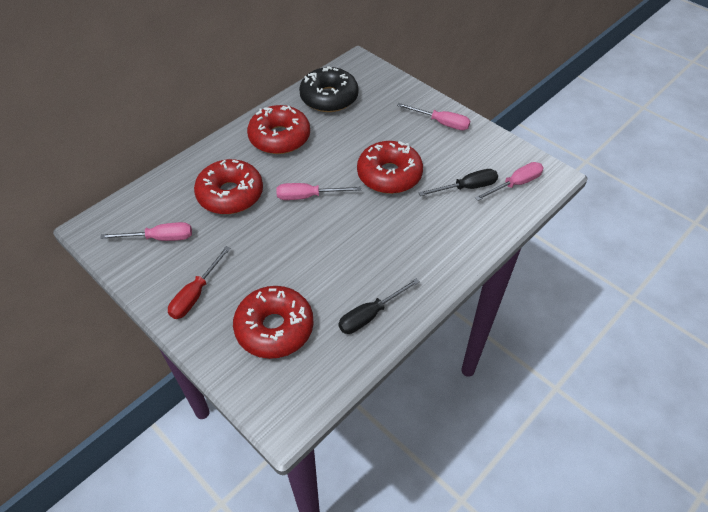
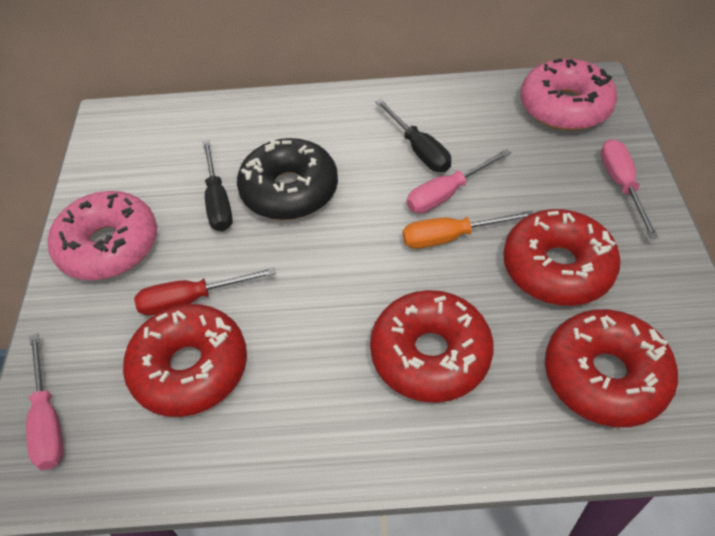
orange screwdriver: 0 -> 1
pink donut: 0 -> 2
pink screwdriver: 4 -> 3

